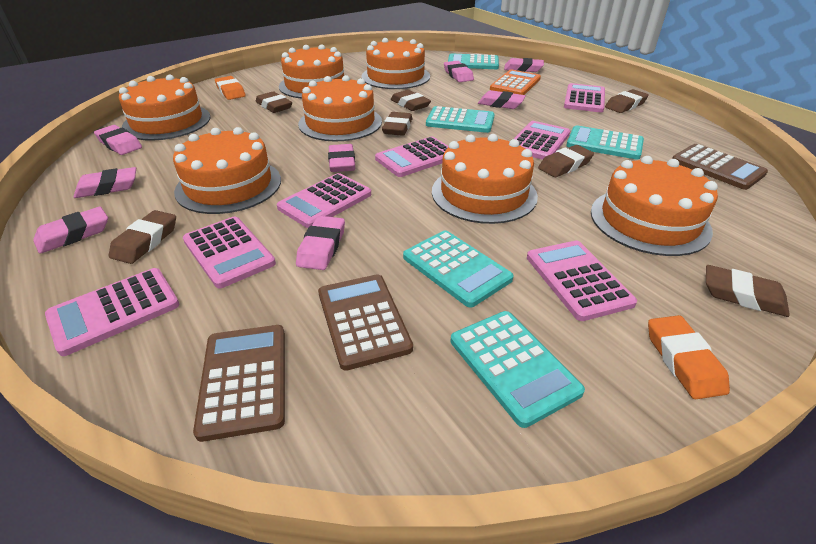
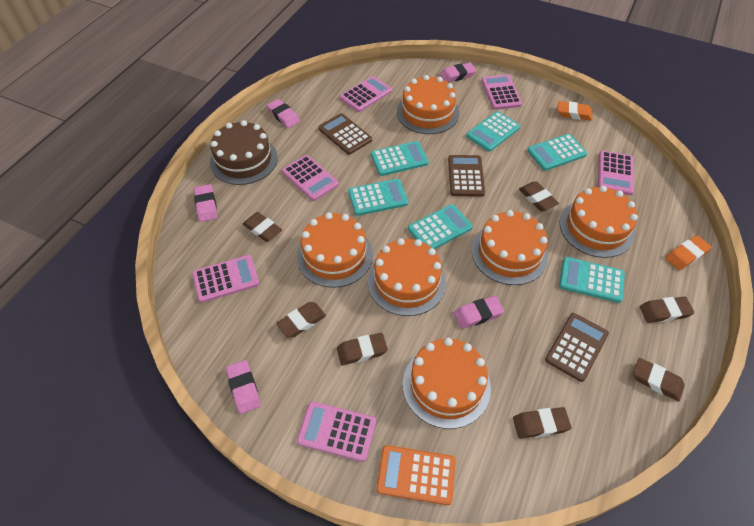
brown cake: 0 -> 1
orange cake: 7 -> 6
pink calculator: 7 -> 6
pink eraser: 8 -> 5
turquoise calculator: 5 -> 6

